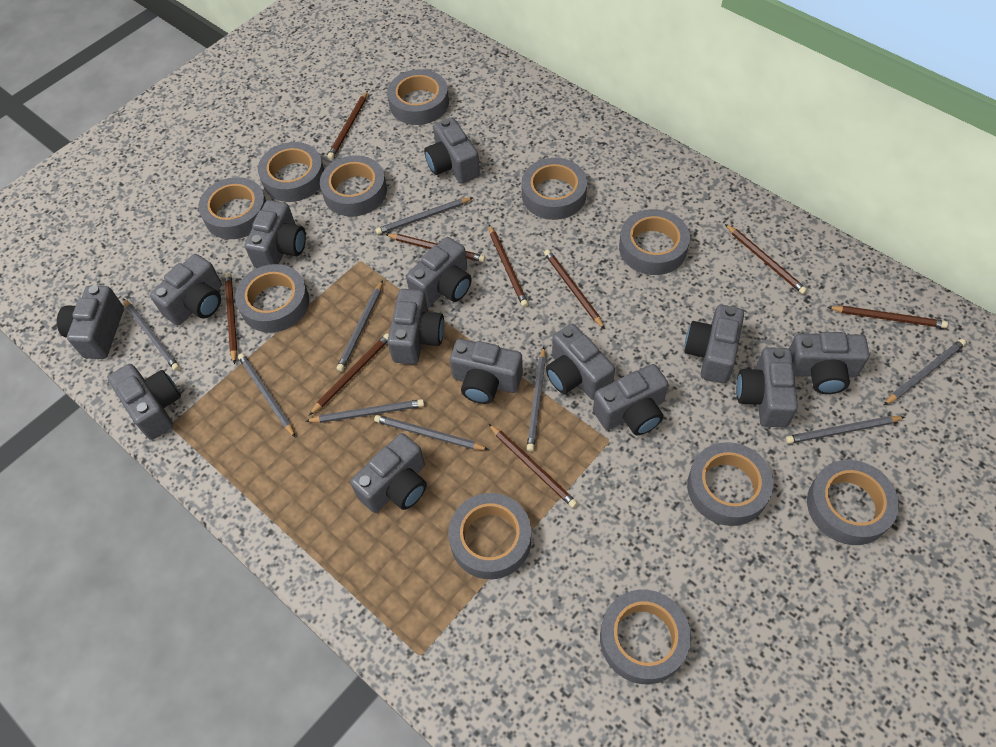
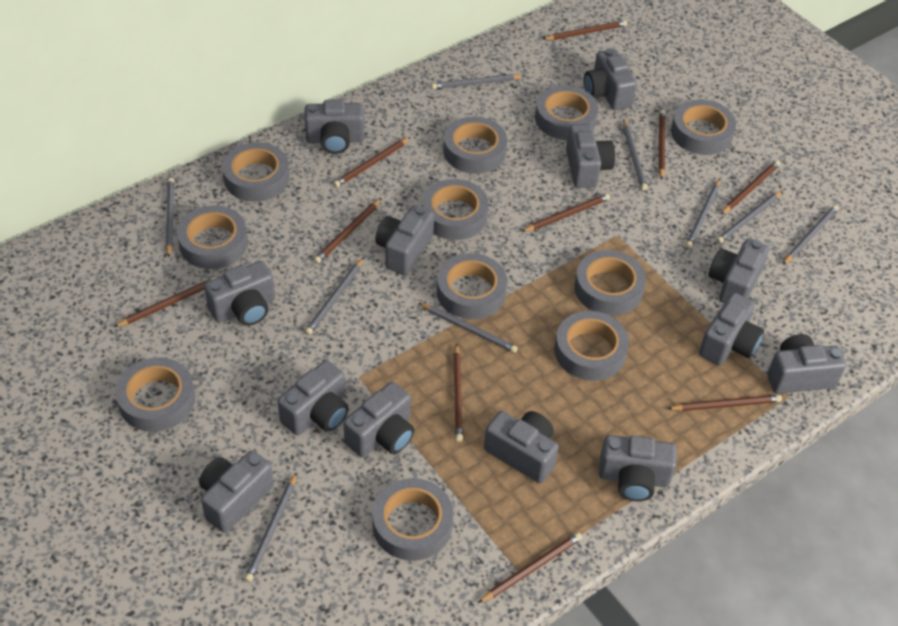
brown pencil: 9 -> 10
grey camera: 14 -> 13

